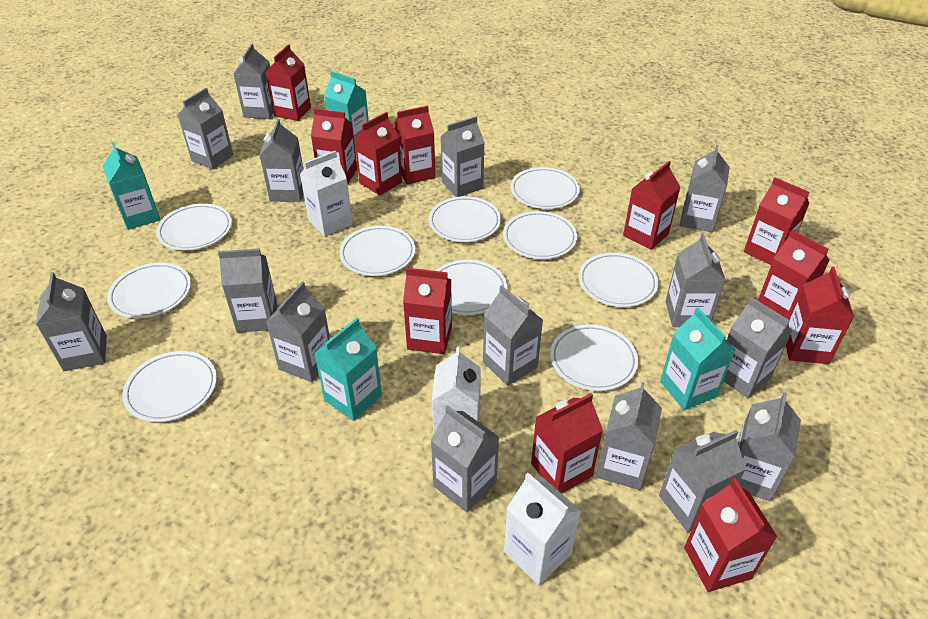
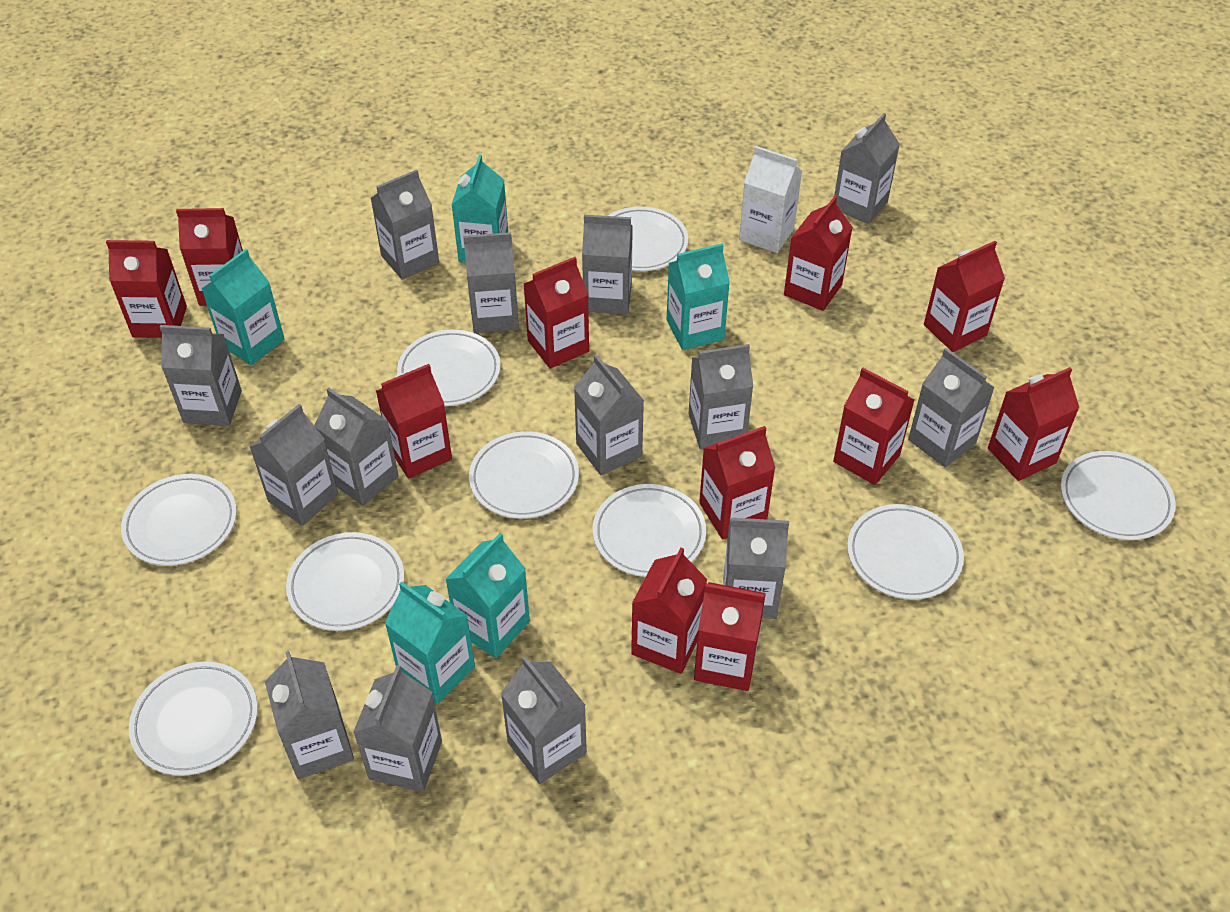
grey carton: 15 -> 14
turquoise carton: 4 -> 5
white carton: 3 -> 1
white plate: 10 -> 9

